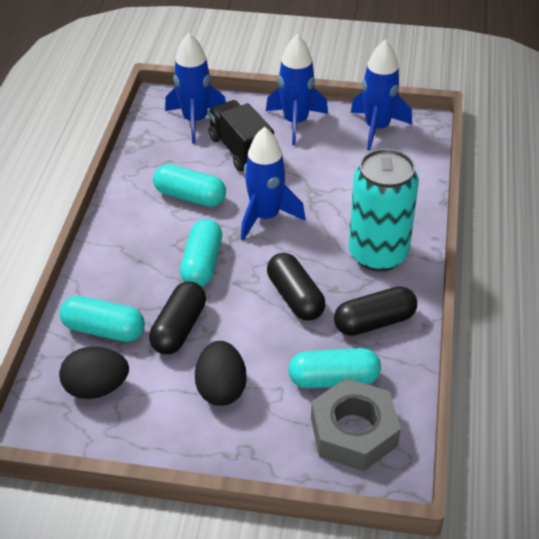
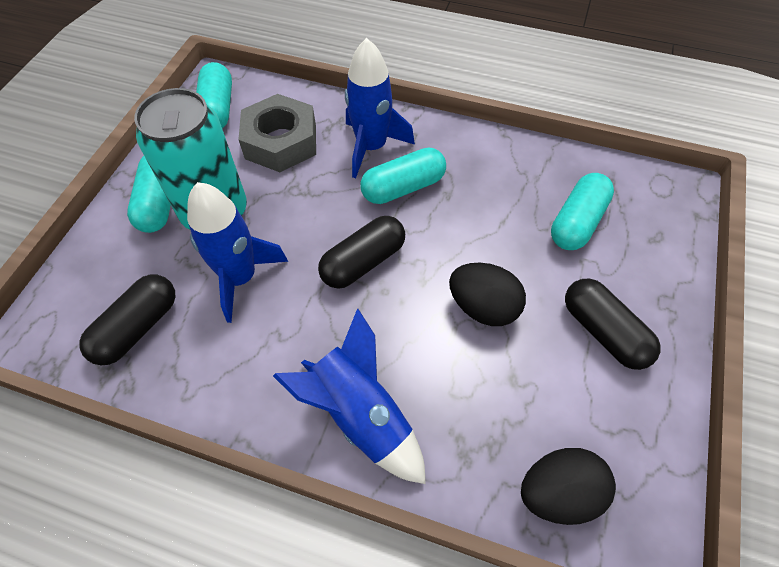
black truck: 1 -> 0
blue rocket: 4 -> 3

